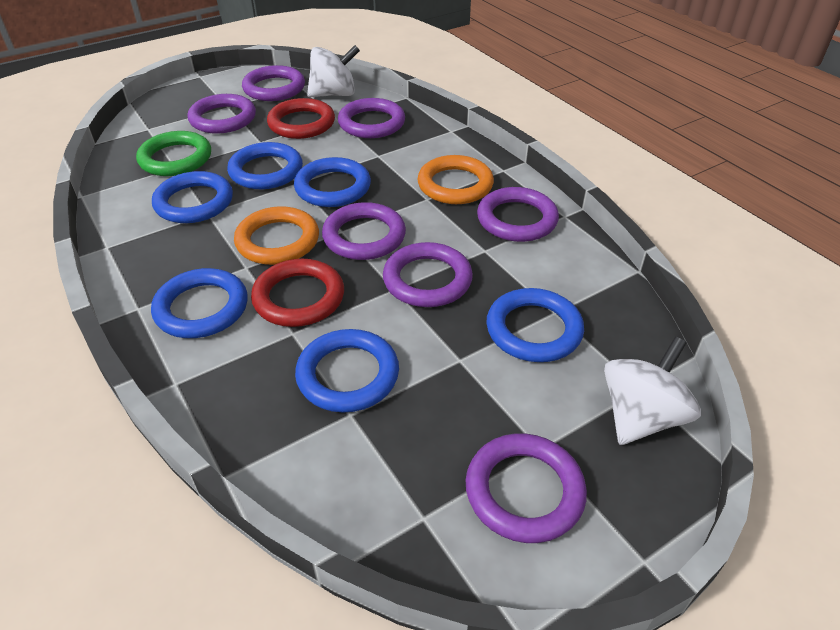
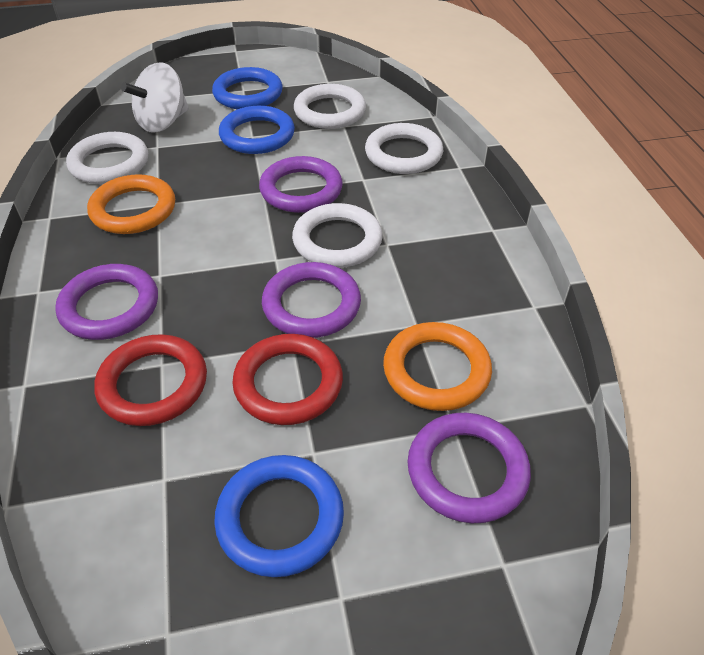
blue ring: 6 -> 3
green ring: 1 -> 0
purple ring: 7 -> 4
white ring: 0 -> 4
white spinning top: 2 -> 1

